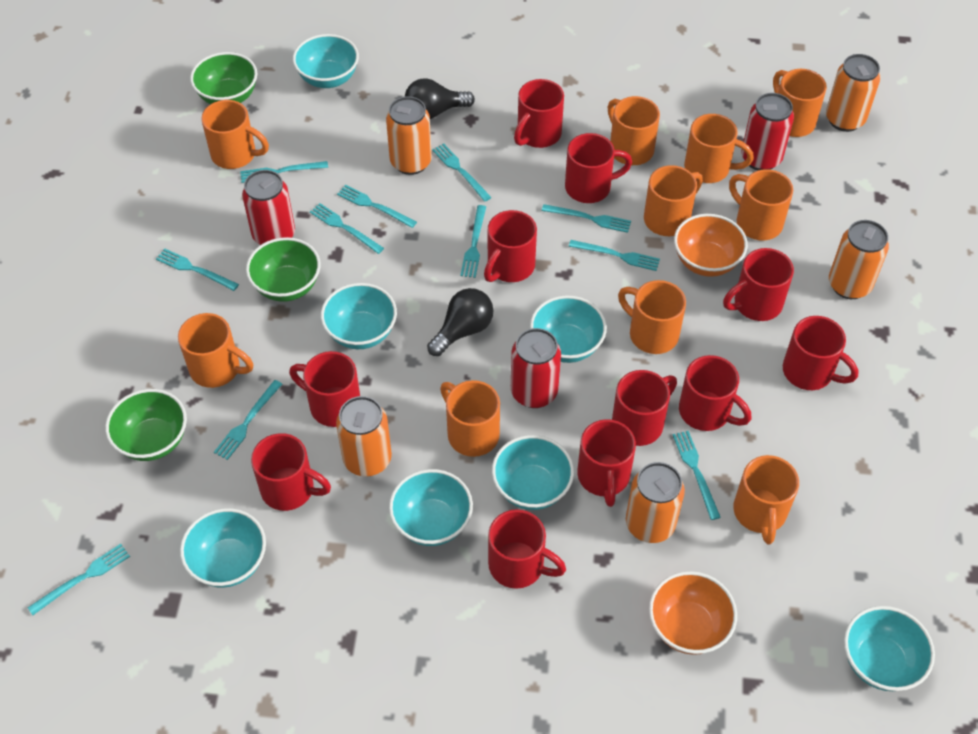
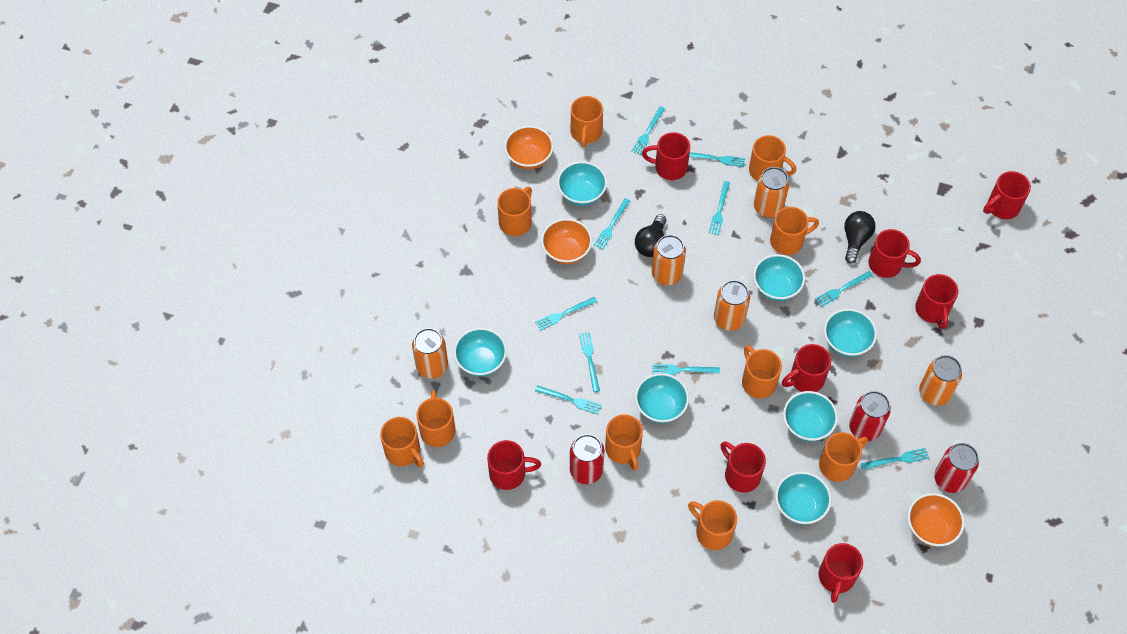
green bowl: 3 -> 0
orange bowl: 2 -> 3
red mug: 11 -> 8
turquoise fork: 11 -> 10

